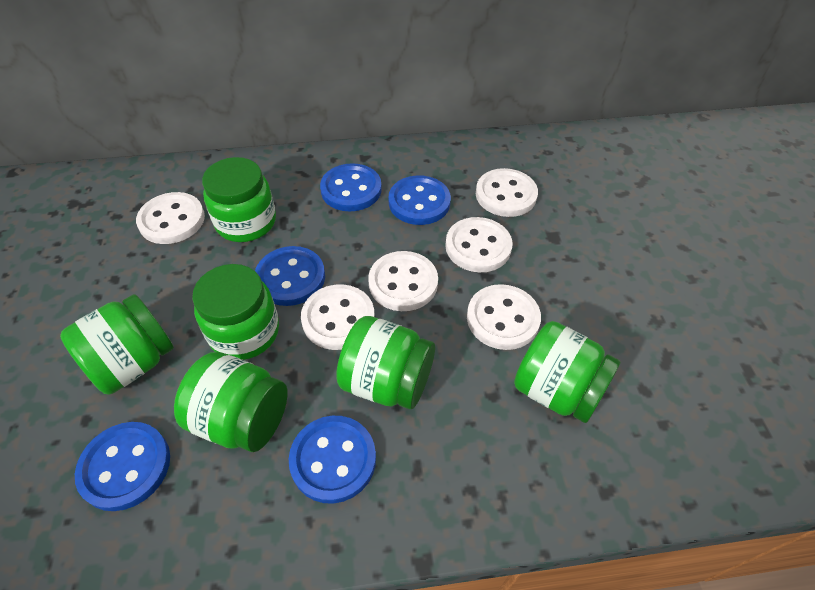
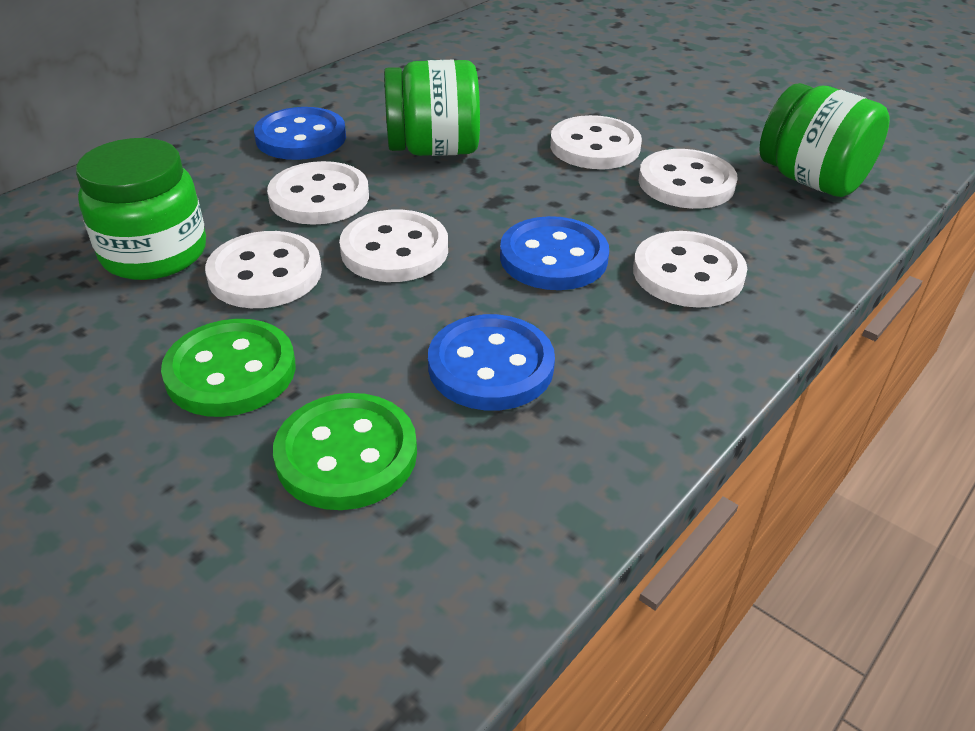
blue button: 5 -> 3
green button: 0 -> 2
green jar: 6 -> 3

